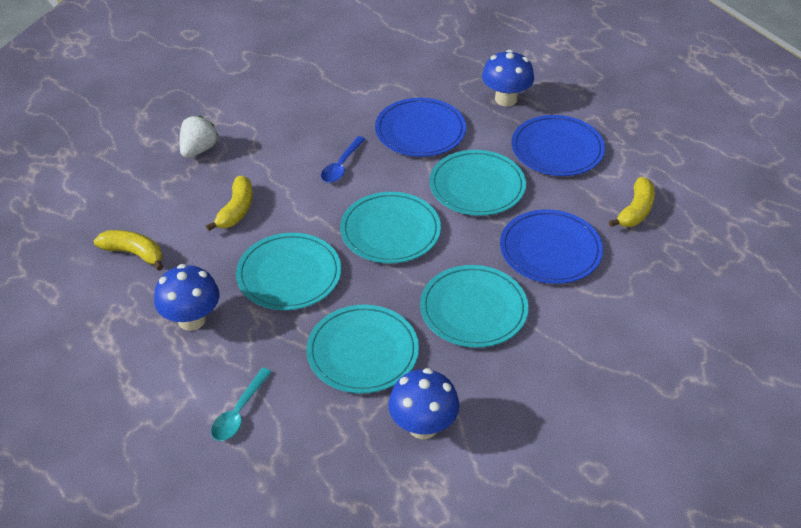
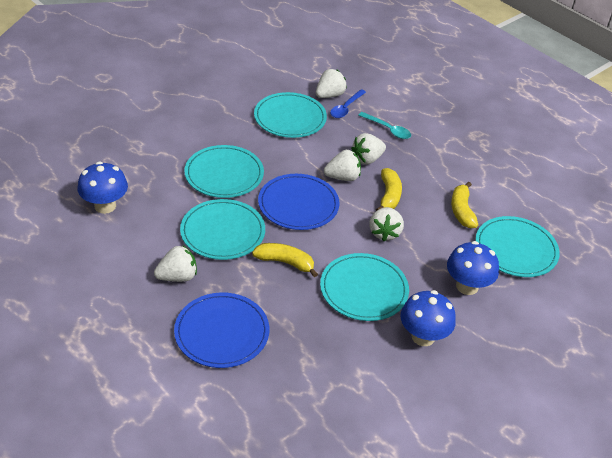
blue plate: 3 -> 2
white strawberry: 1 -> 5

